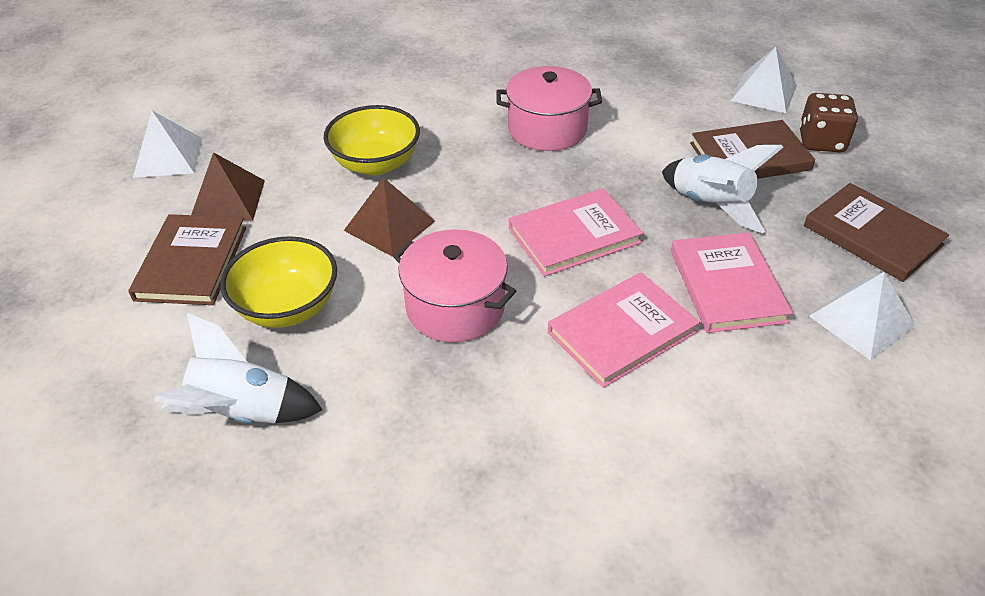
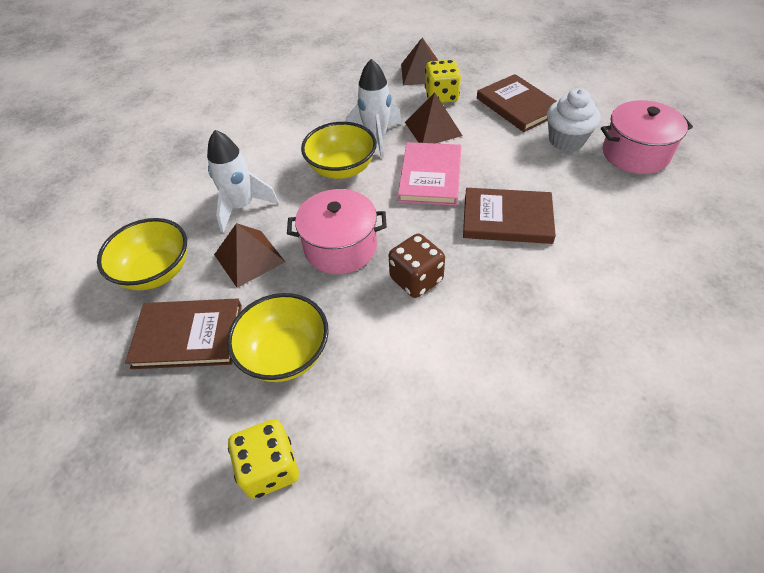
brown pyramid: 2 -> 3
pink book: 3 -> 1
white cupcake: 0 -> 1
white pyramid: 3 -> 0
yellow bowl: 2 -> 3
yellow dice: 0 -> 2

